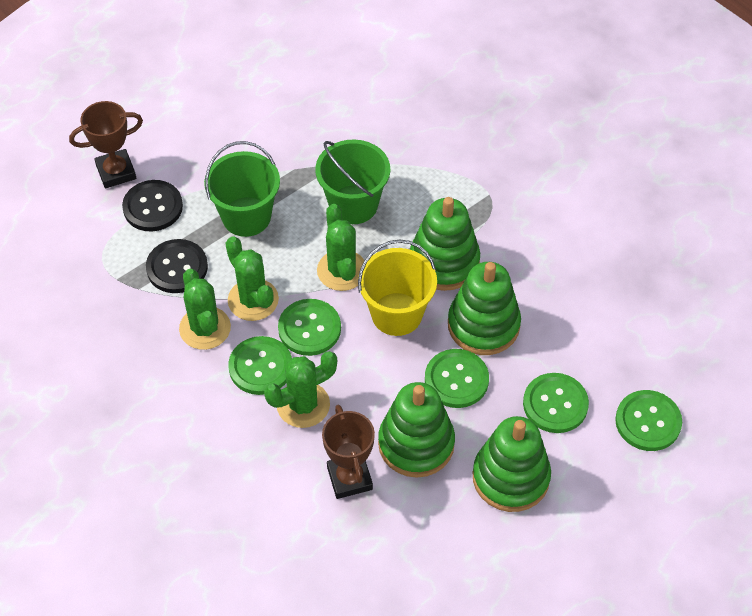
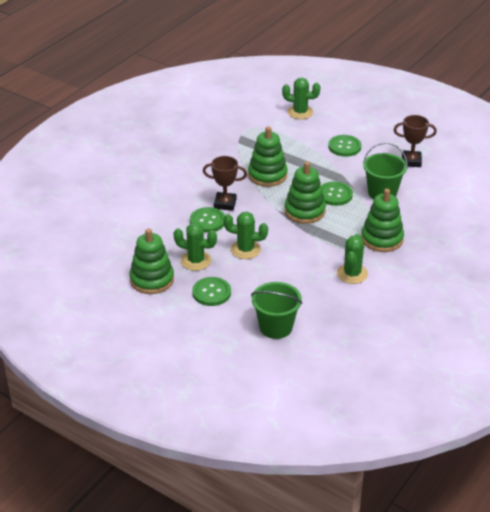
black button: 2 -> 0
green button: 5 -> 4
yellow bucket: 1 -> 0

